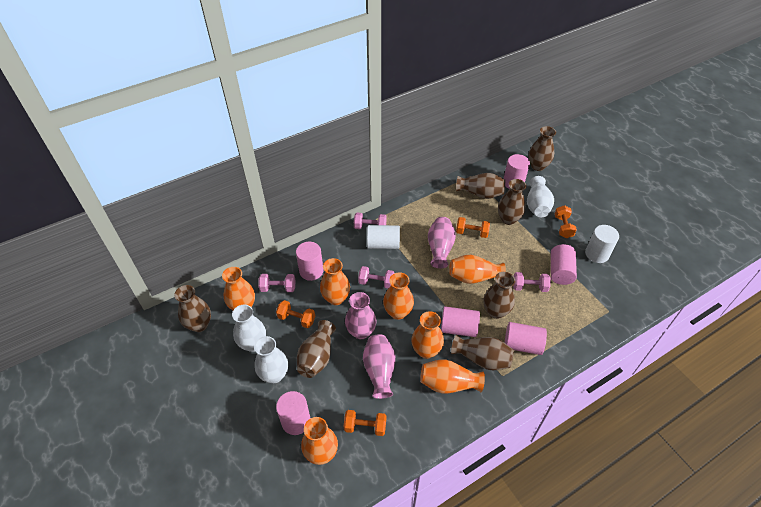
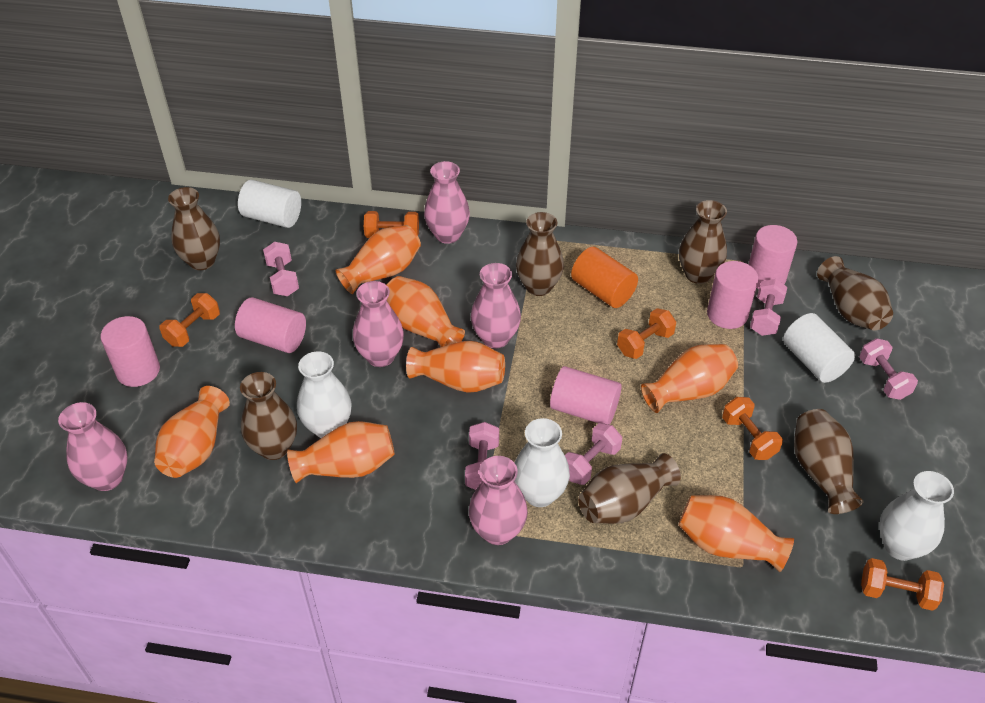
orange cylinder: 0 -> 1
orange dumbbell: 4 -> 5
pink cylinder: 6 -> 5
pink dumbbell: 4 -> 5
pink vase: 3 -> 5

